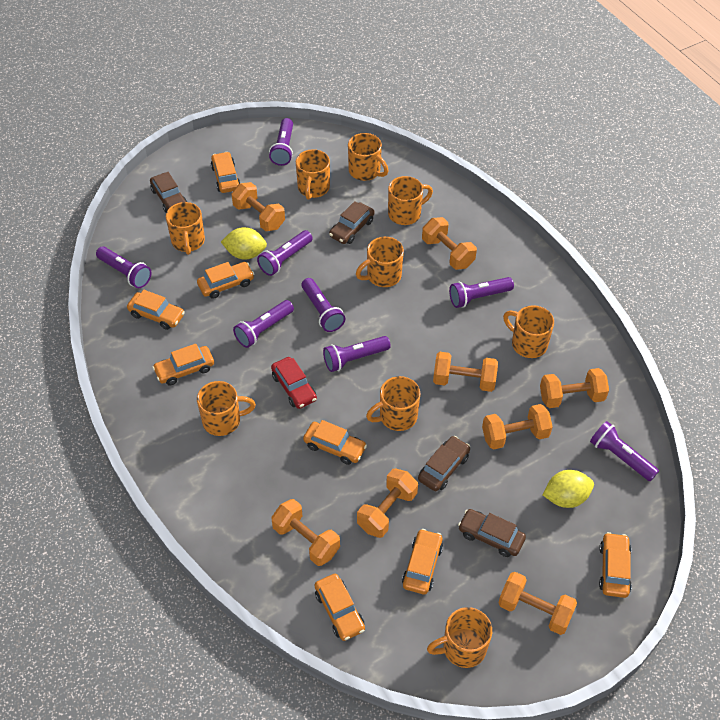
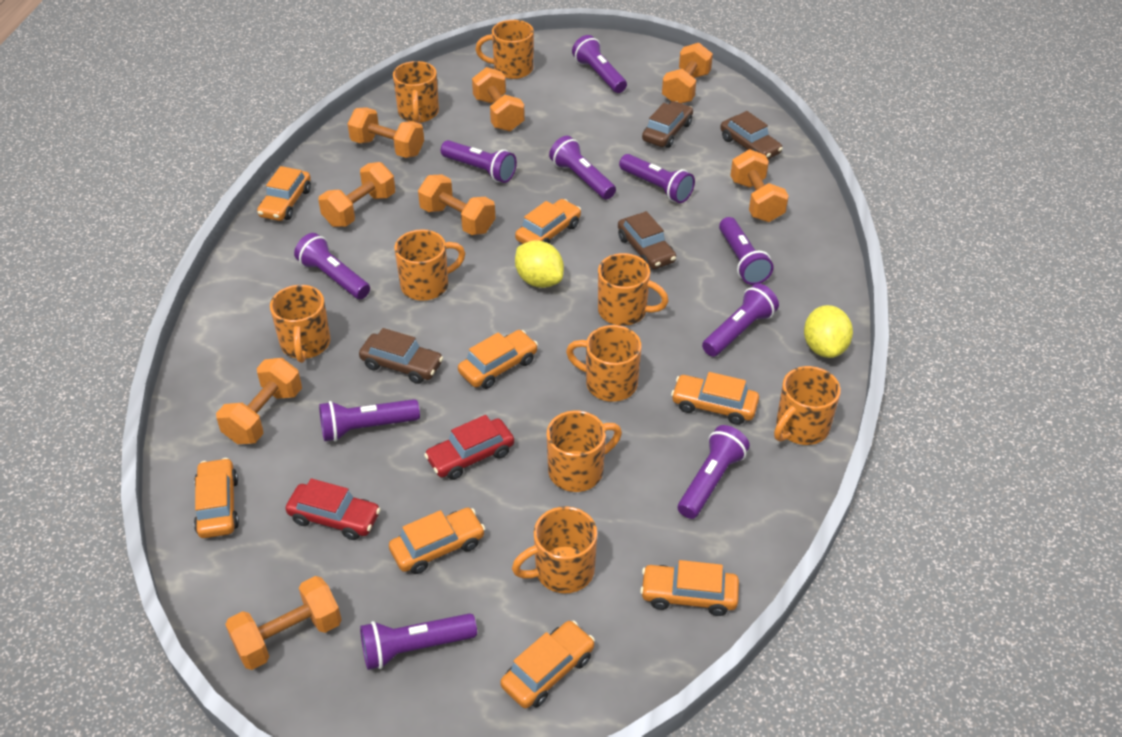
purple flashlight: 8 -> 10
red car: 1 -> 2

